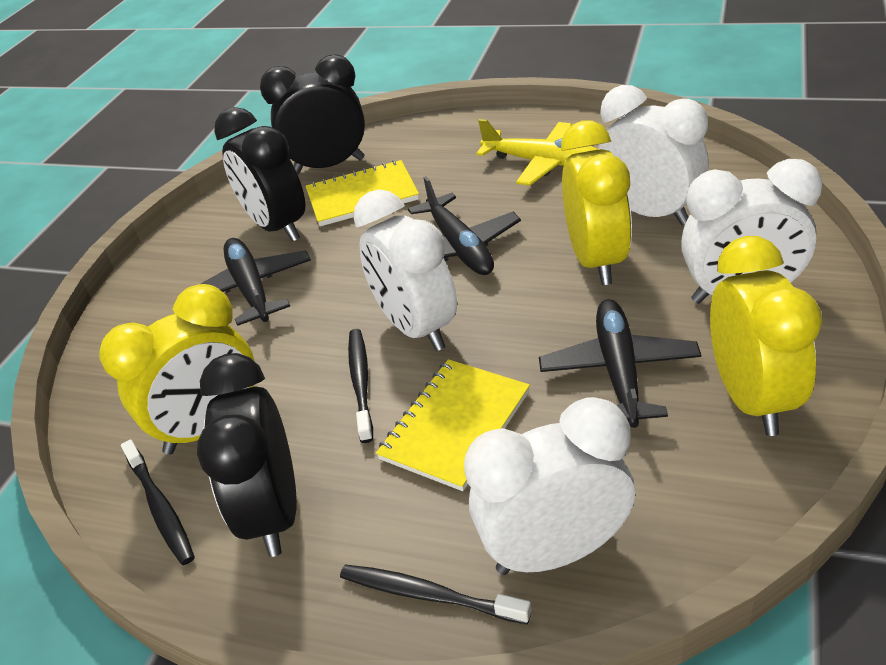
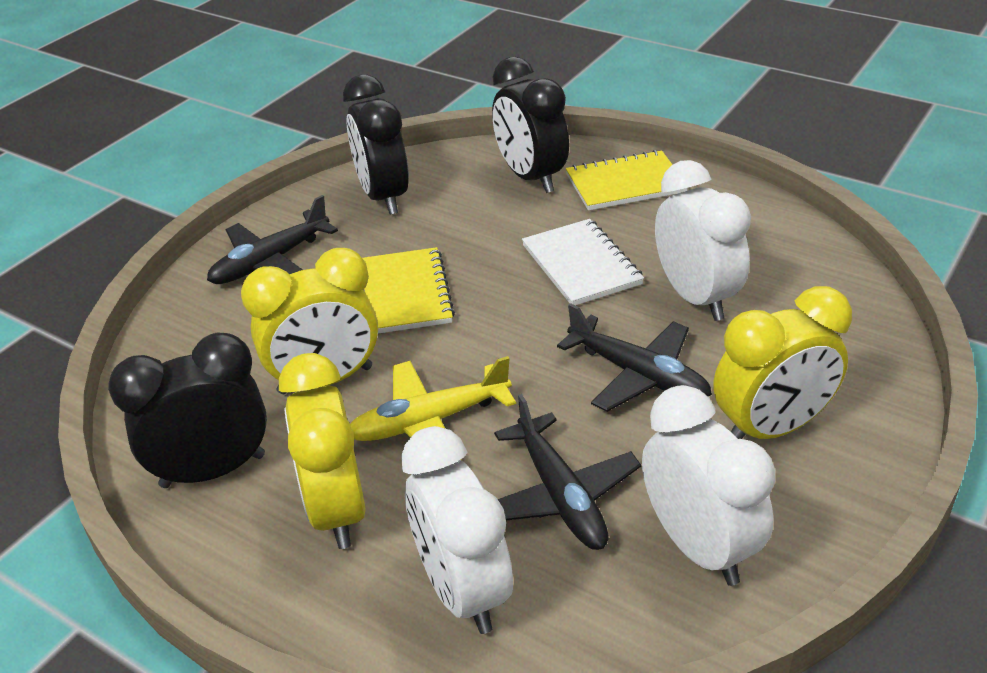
black toothbrush: 3 -> 0
white clock: 4 -> 3
white notebook: 0 -> 1

